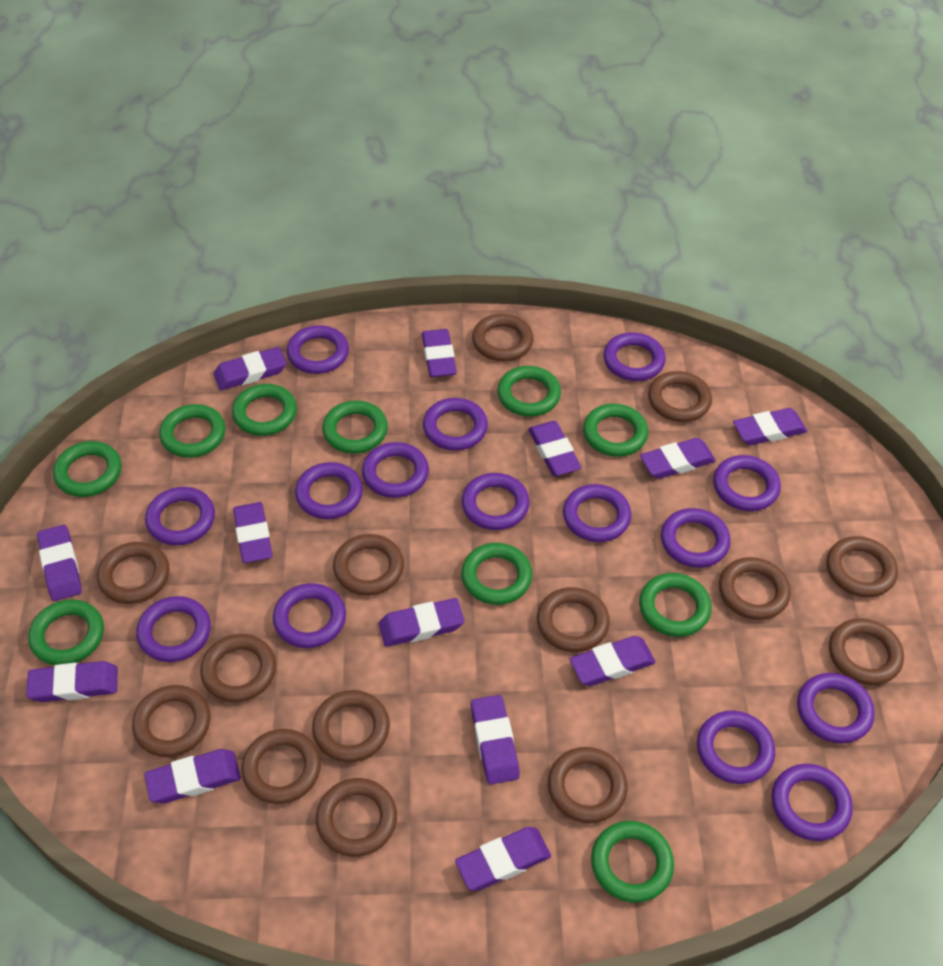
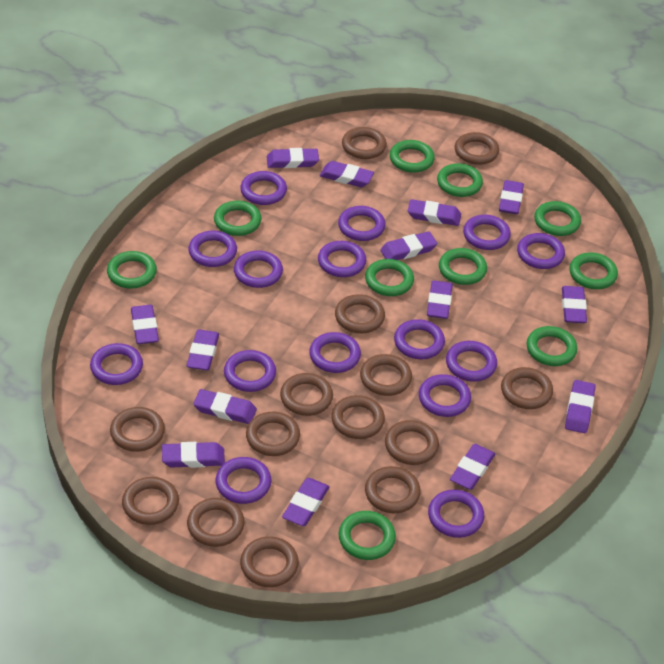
purple eraser: 13 -> 14

